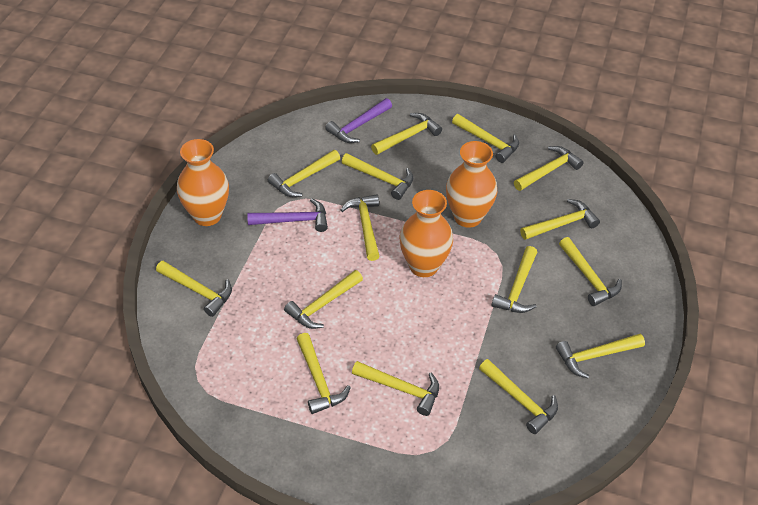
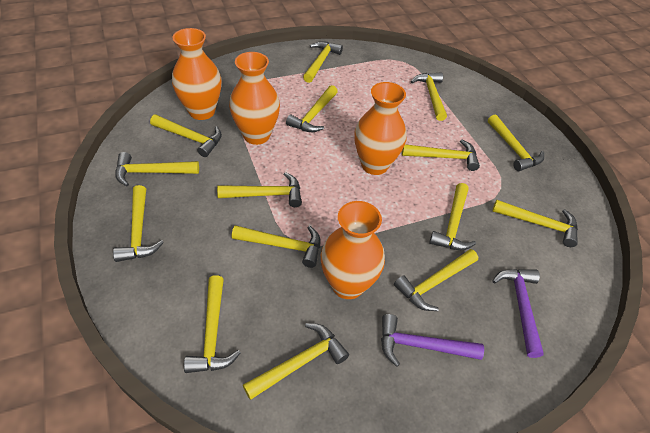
orange vase: 3 -> 4

